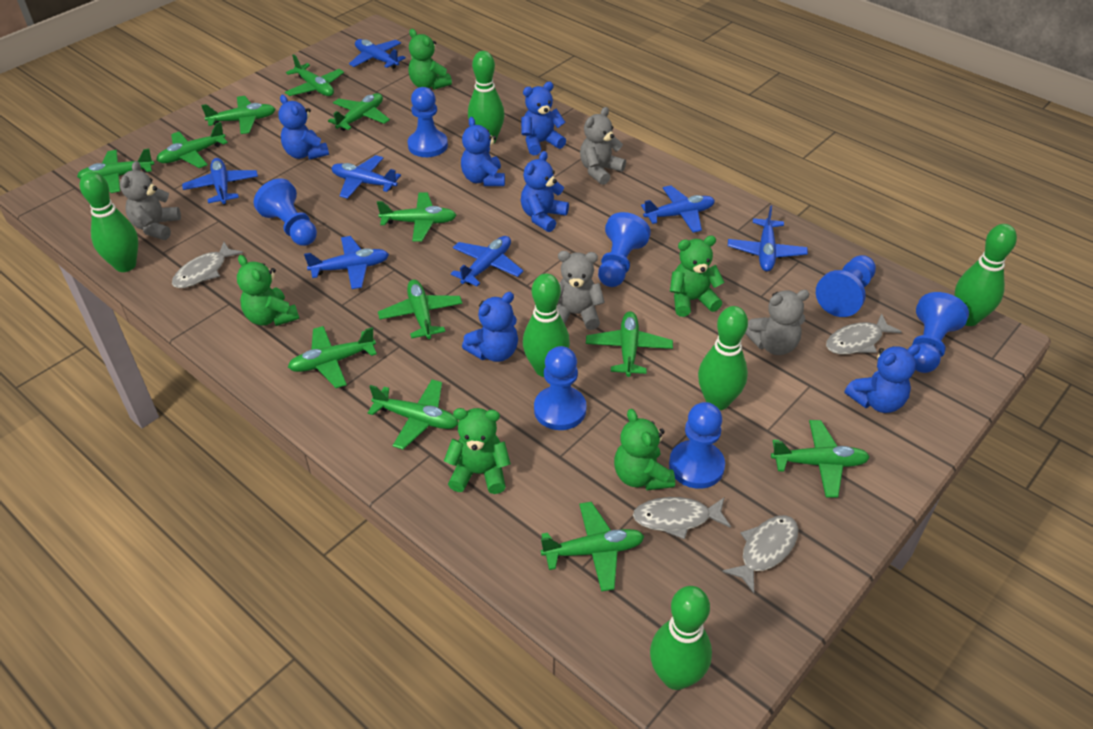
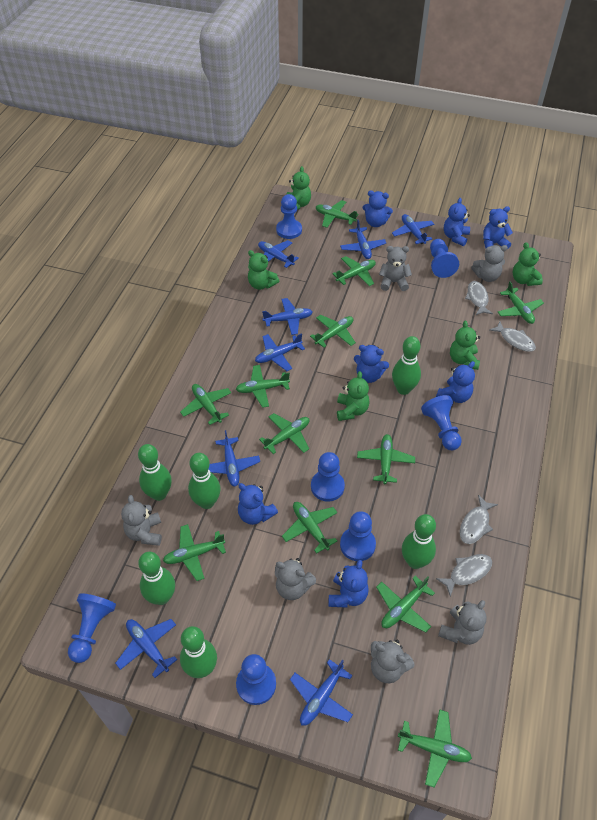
blue plane: 7 -> 8
blue teddy bear: 6 -> 7
grey teddy bear: 4 -> 6

